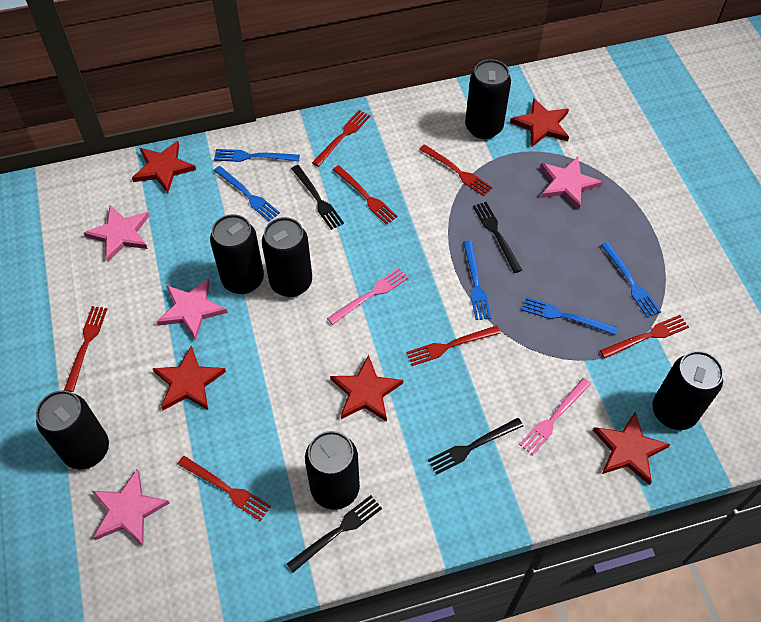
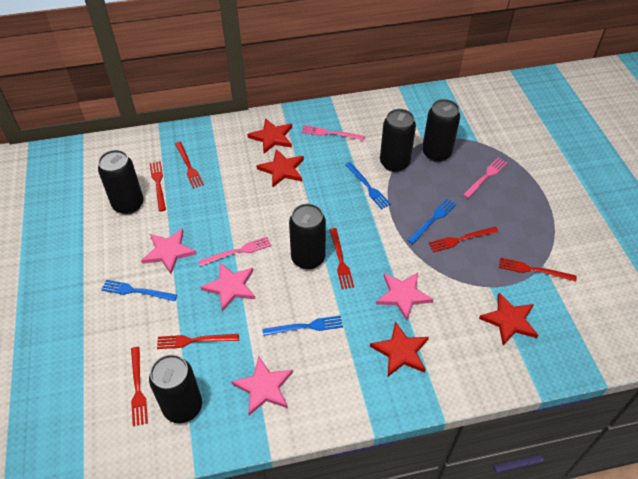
black can: 6 -> 5
black fork: 4 -> 0
blue fork: 5 -> 4
pink fork: 2 -> 3
red star: 5 -> 4

